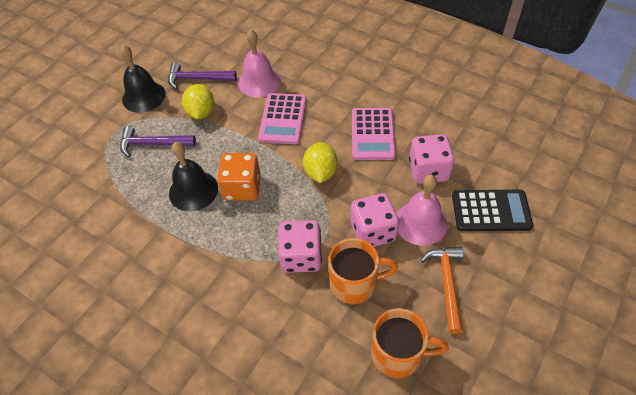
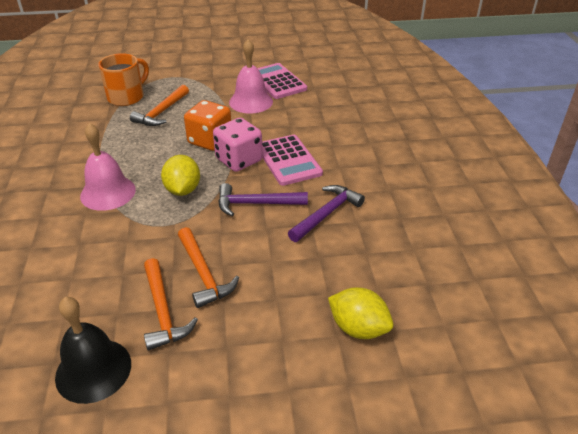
black bell: 2 -> 1
black calculator: 1 -> 0
orange hammer: 1 -> 3
orange mug: 2 -> 1
pink dice: 3 -> 1

